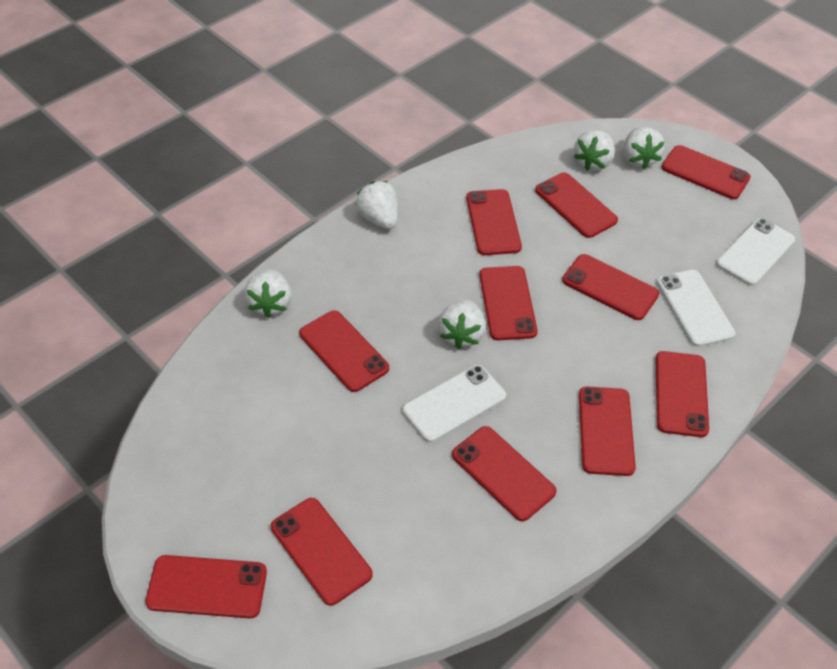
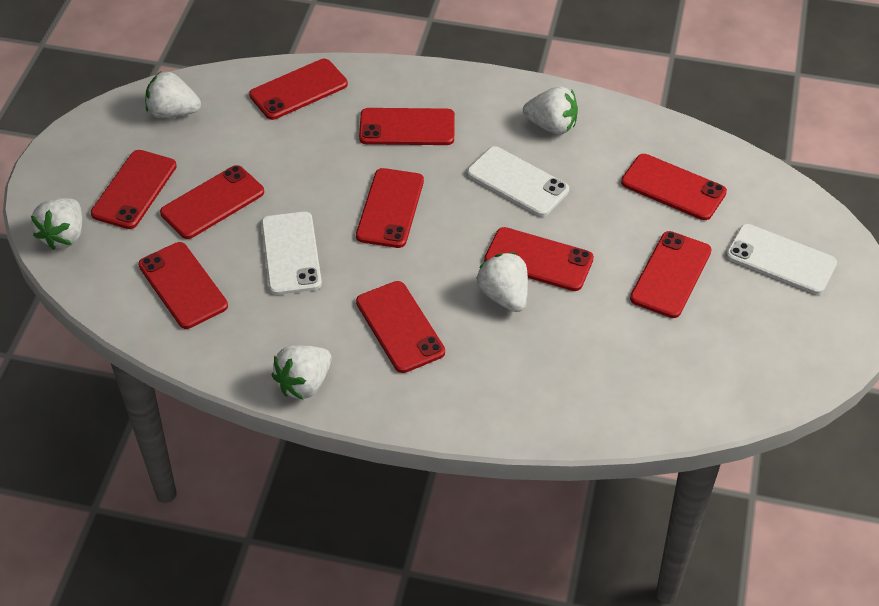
red phone: 11 -> 10

